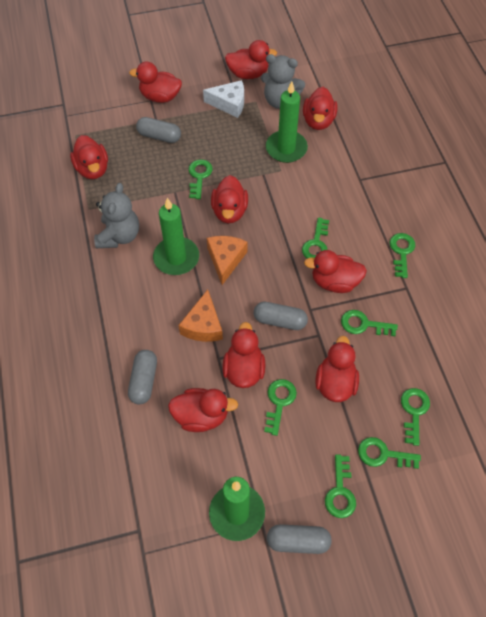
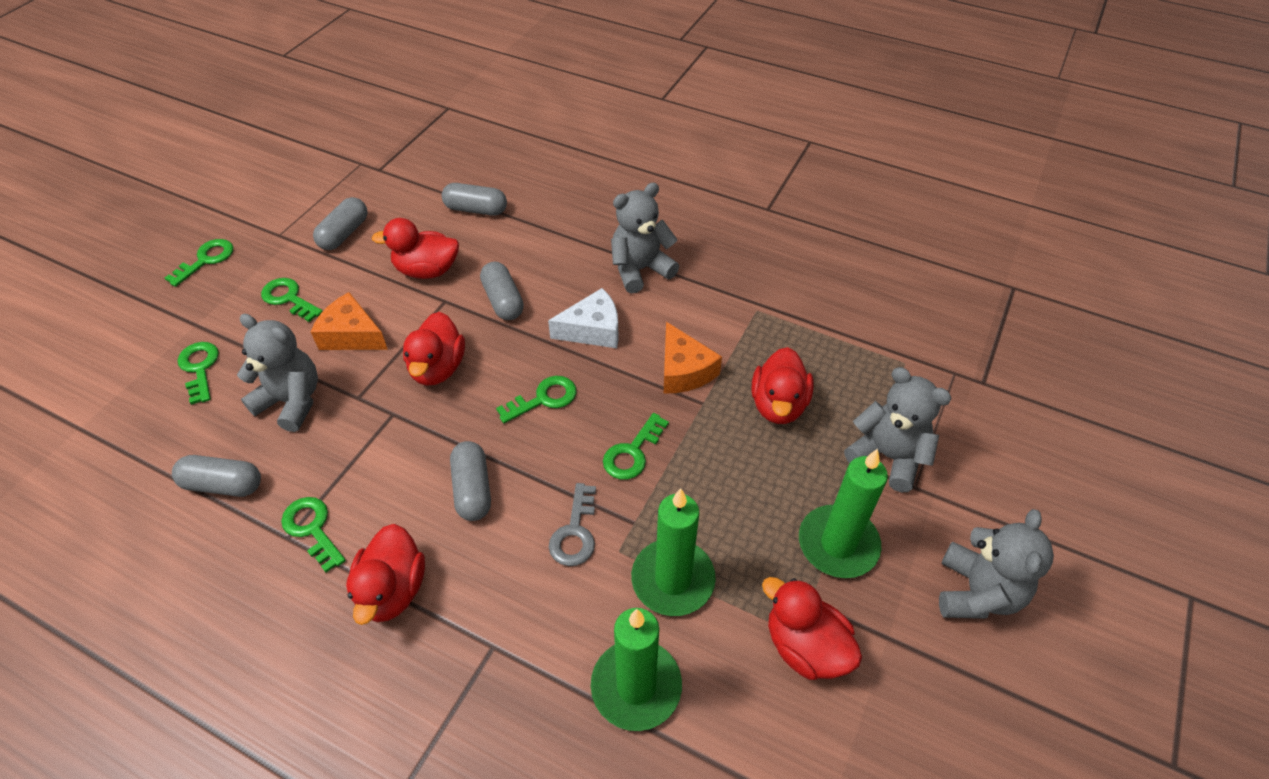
green key: 8 -> 6
grey capsule: 4 -> 5
grey key: 0 -> 1
grey teddy bear: 2 -> 4
red duck: 9 -> 5

